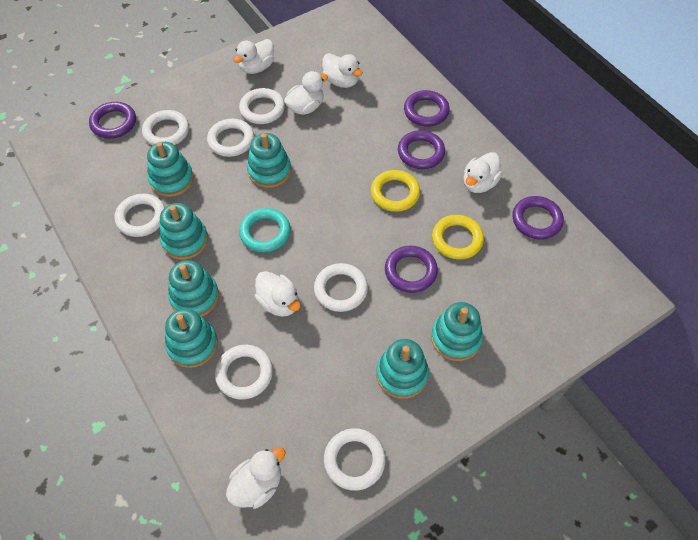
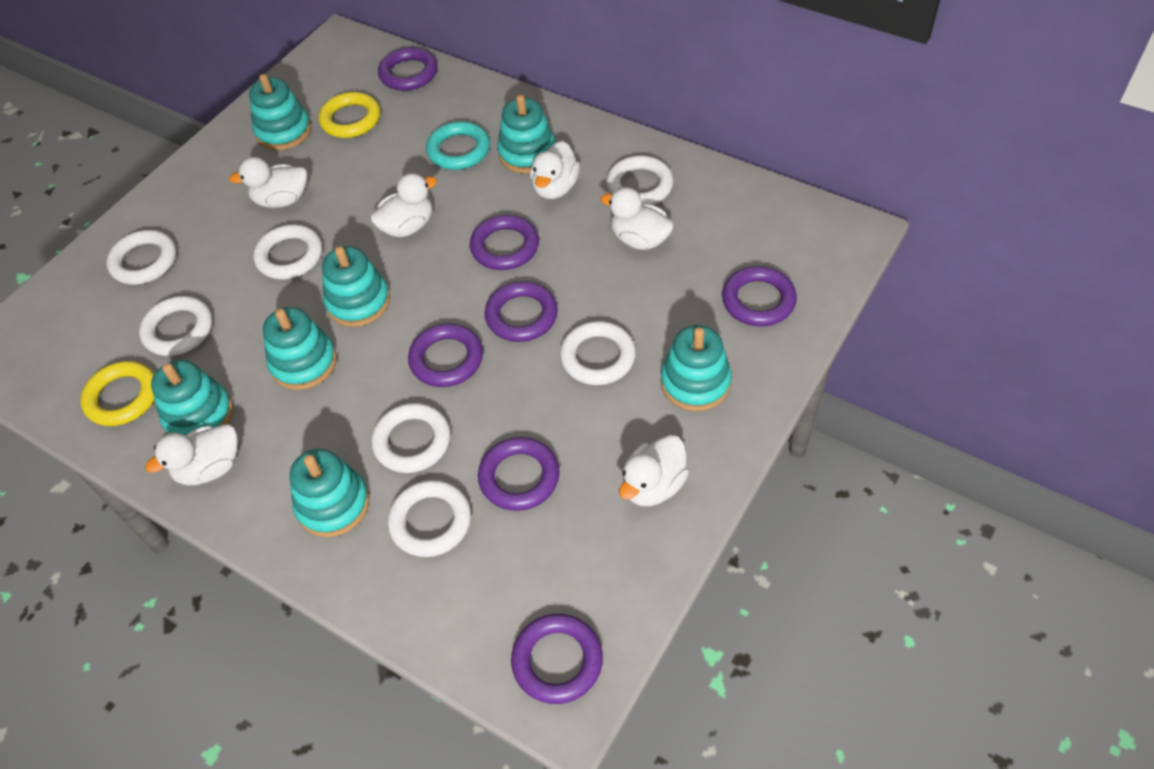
purple ring: 5 -> 7

